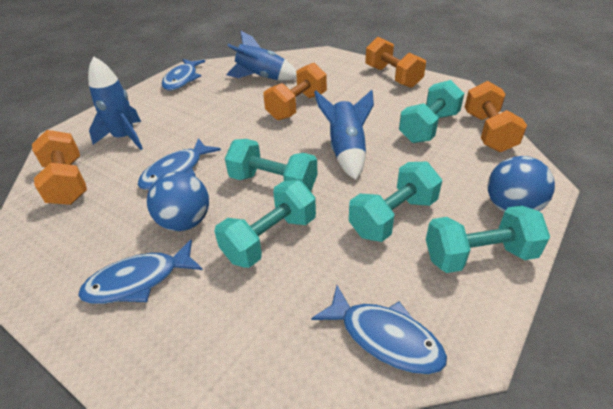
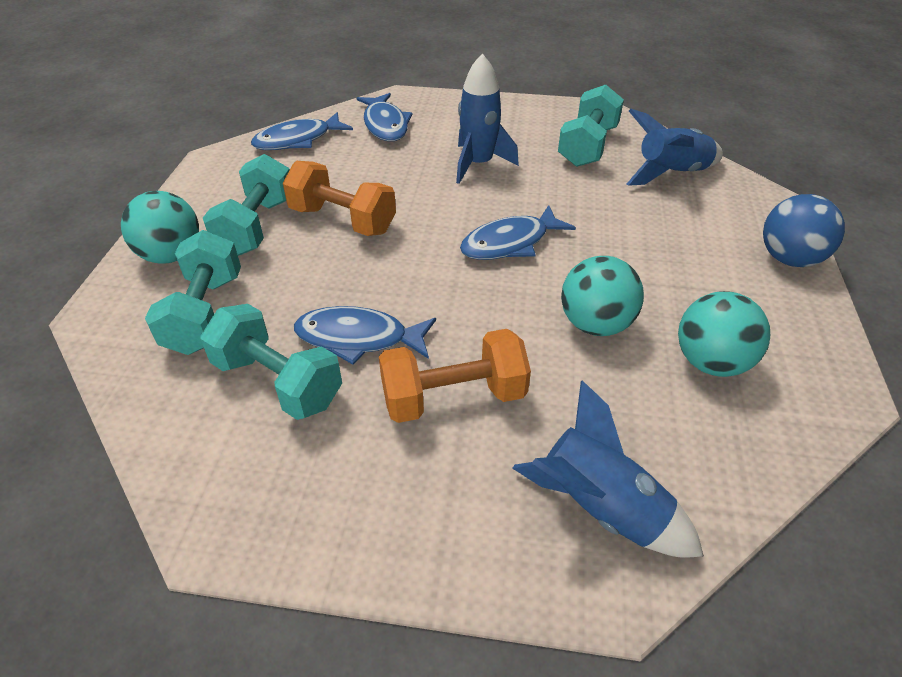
blue ball: 2 -> 1
orange dumbbell: 4 -> 2
turquoise ball: 0 -> 3
turquoise dumbbell: 5 -> 4

